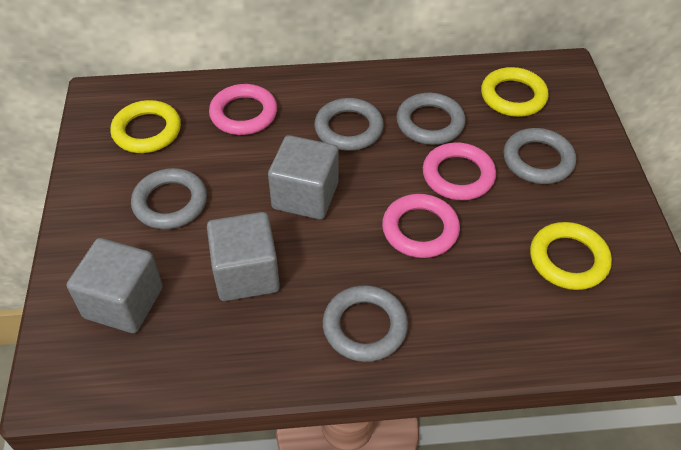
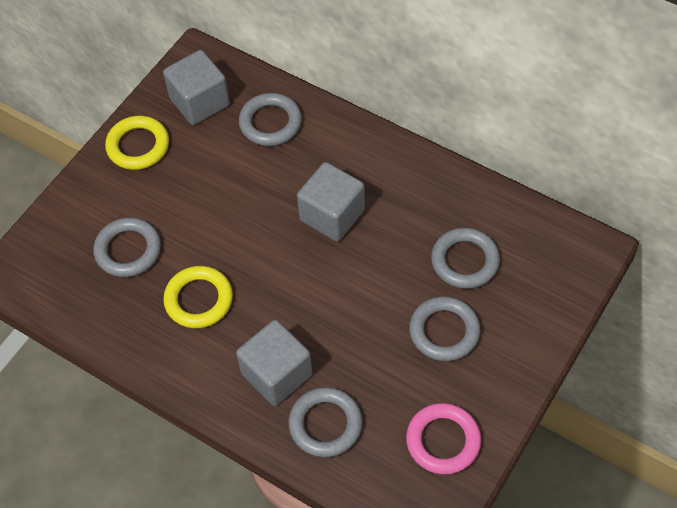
pink ring: 3 -> 1
yellow ring: 3 -> 2

